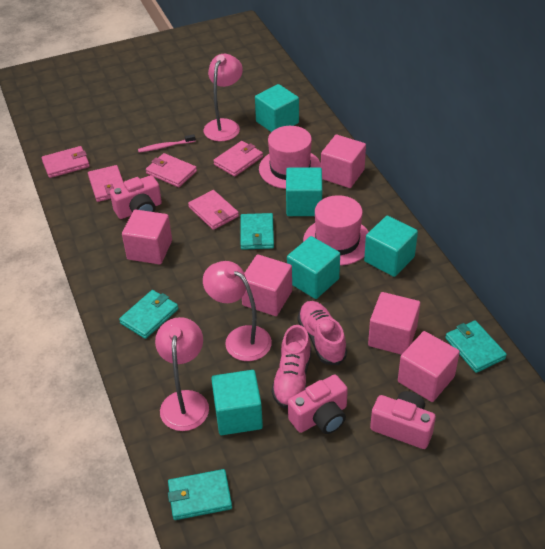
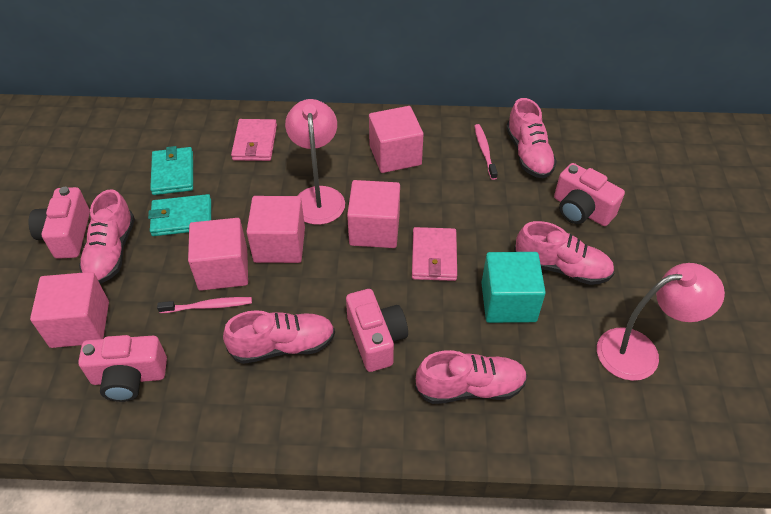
pink camera: 3 -> 4
pink hat: 2 -> 0
pink lamp: 3 -> 2
pink shoe: 2 -> 5
pink toothbrush: 1 -> 2
pink wallet: 5 -> 2
turquoise cube: 5 -> 1
turquoise wallet: 4 -> 2

